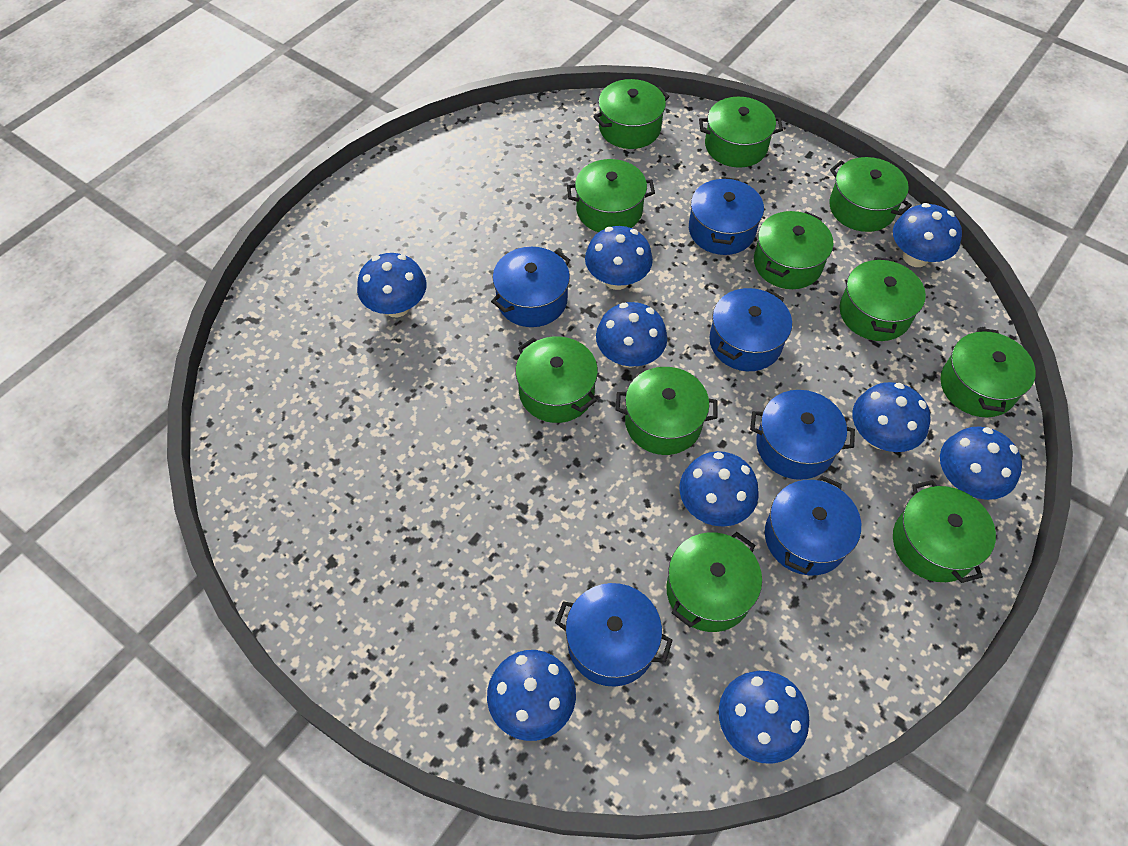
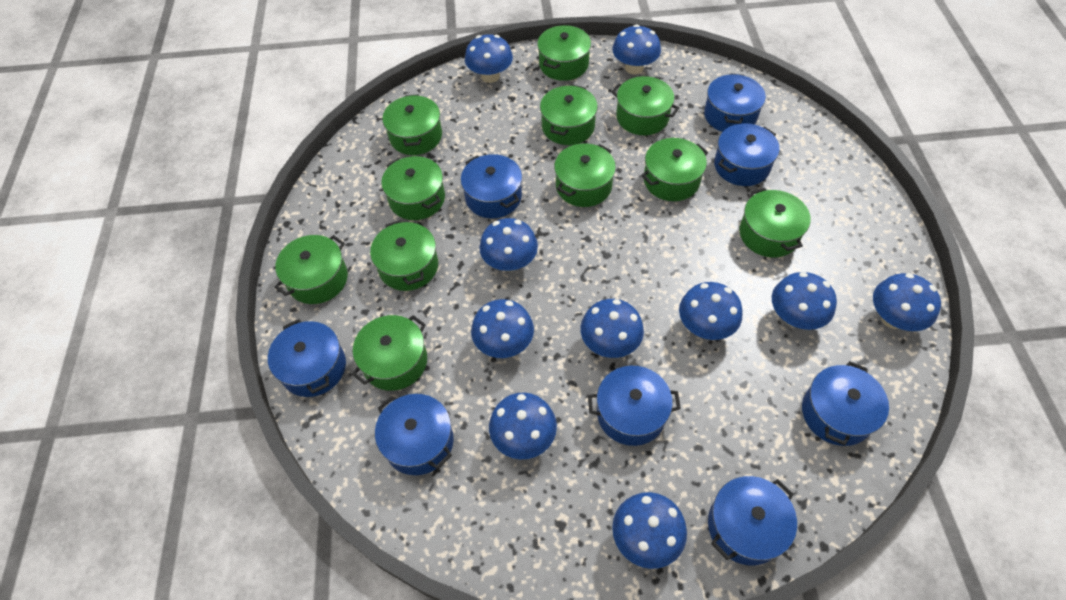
blue mushroom: 9 -> 10
blue pot: 6 -> 8

